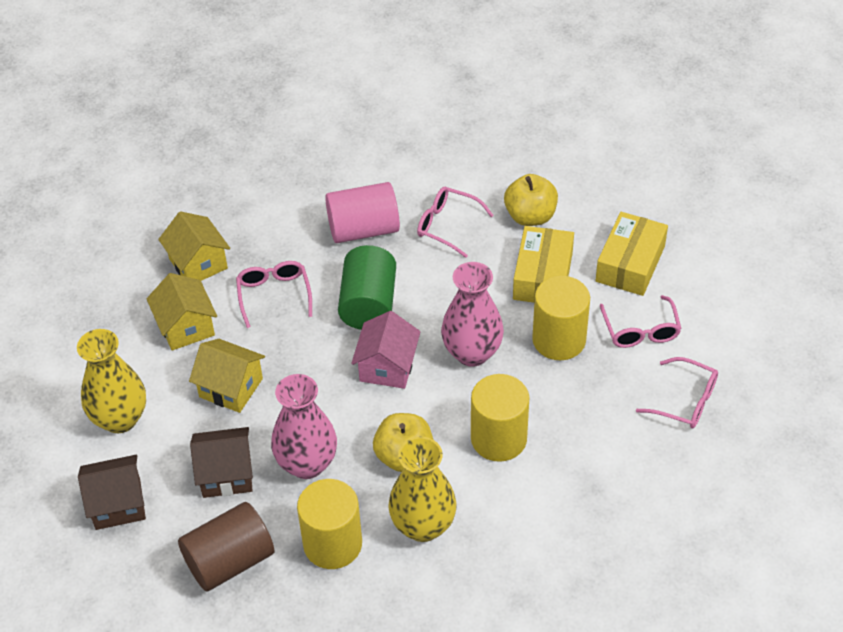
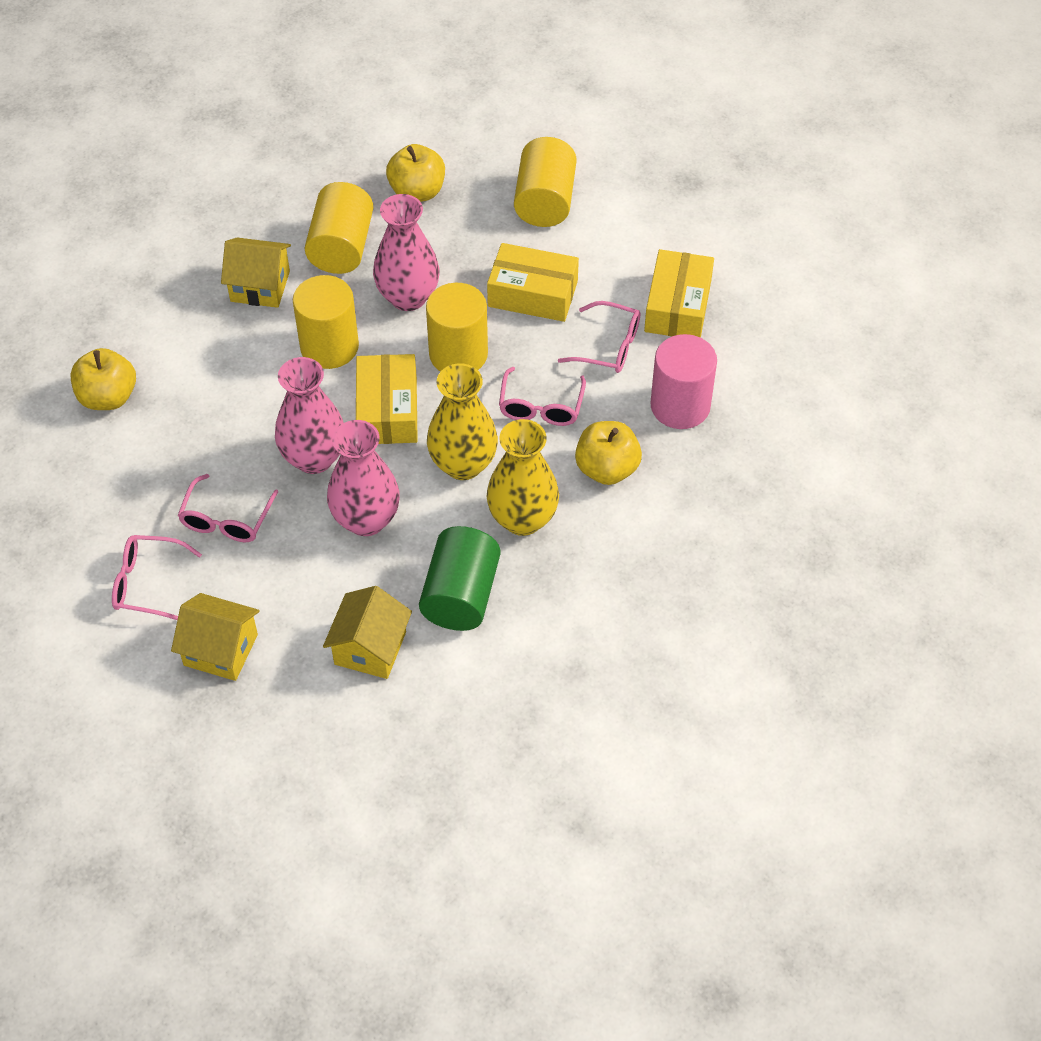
brown cylinder: 1 -> 0
brown house: 2 -> 0
pink house: 1 -> 0
pink vase: 2 -> 3
yellow apple: 2 -> 3
yellow box: 2 -> 3
yellow cylinder: 3 -> 4

